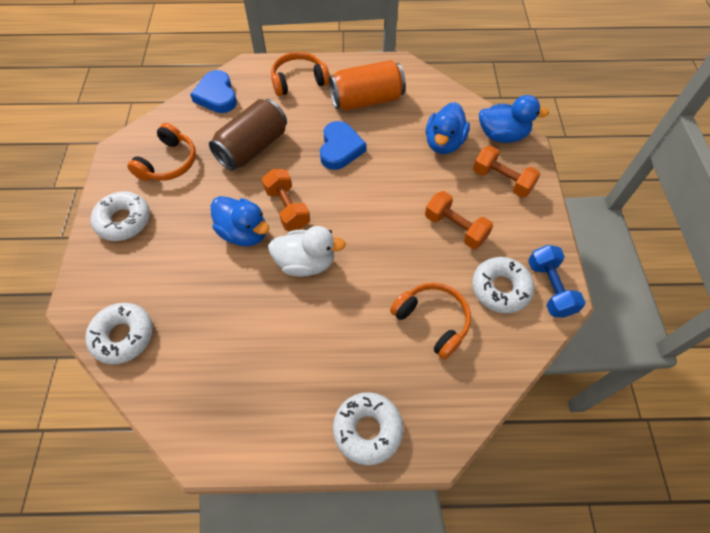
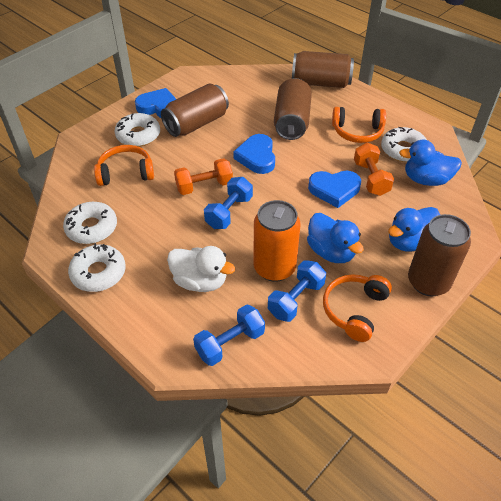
blue dumbbell: 1 -> 3
blue heart: 2 -> 3
brown can: 1 -> 4
orange dumbbell: 3 -> 2

